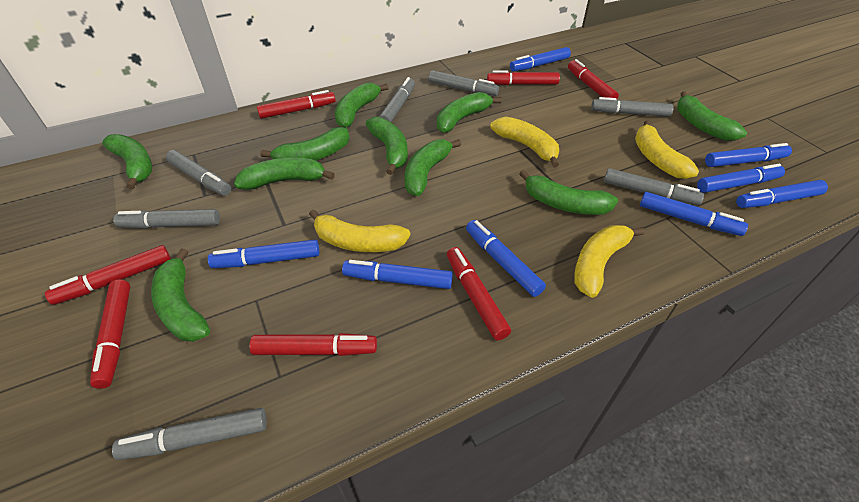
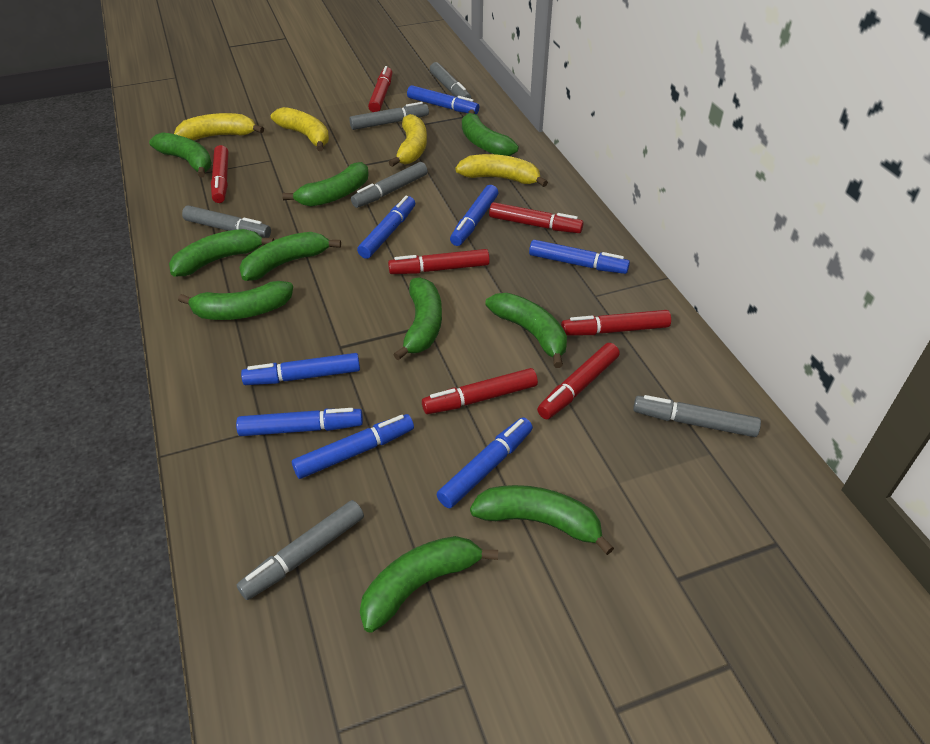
grey marker: 7 -> 6

